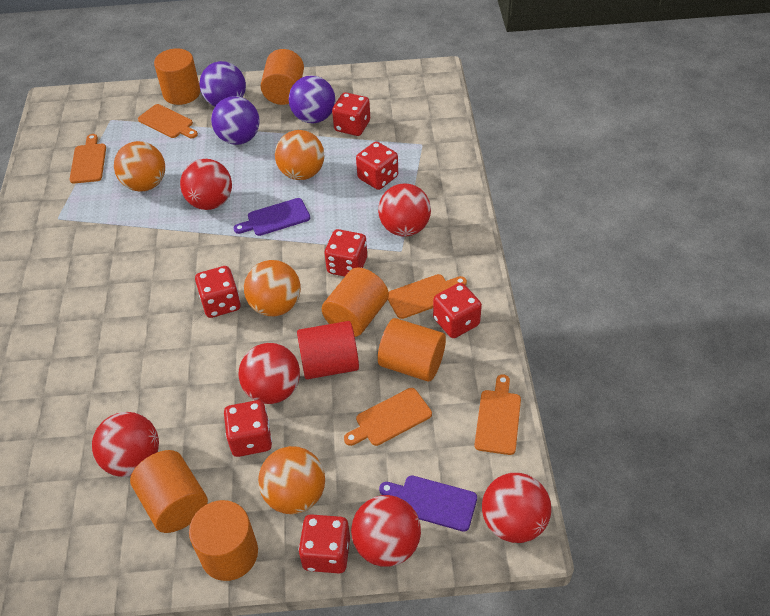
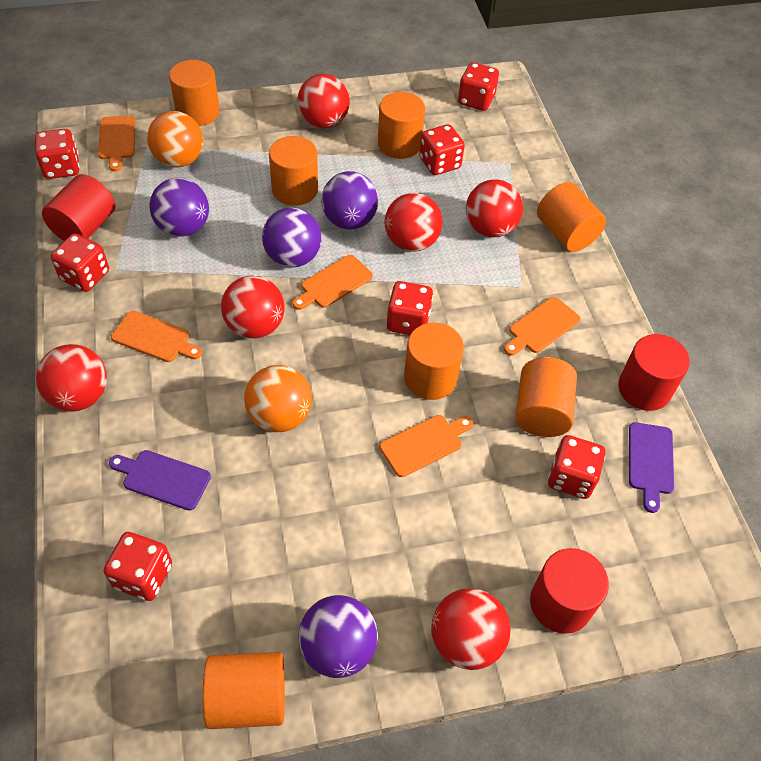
orange ball: 4 -> 2
orange cylinder: 6 -> 7
purple ball: 3 -> 4
red cylinder: 1 -> 3

